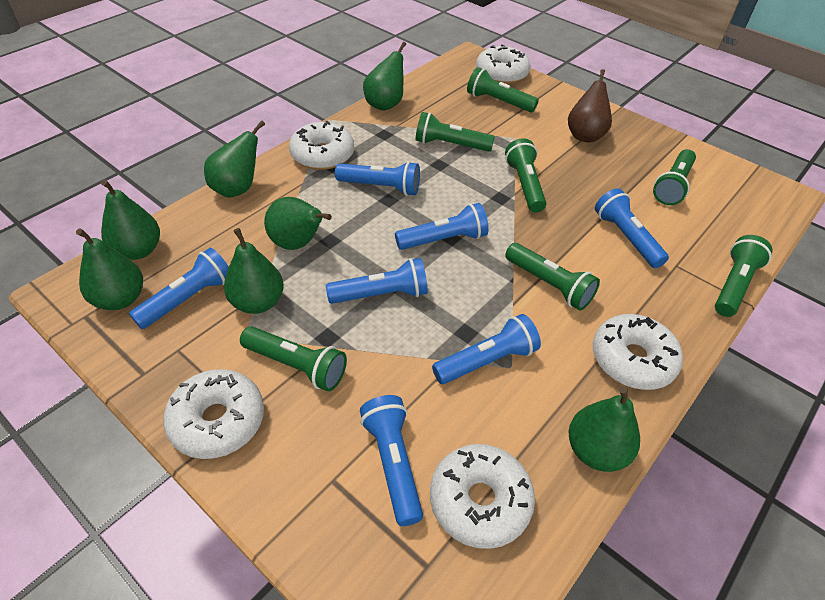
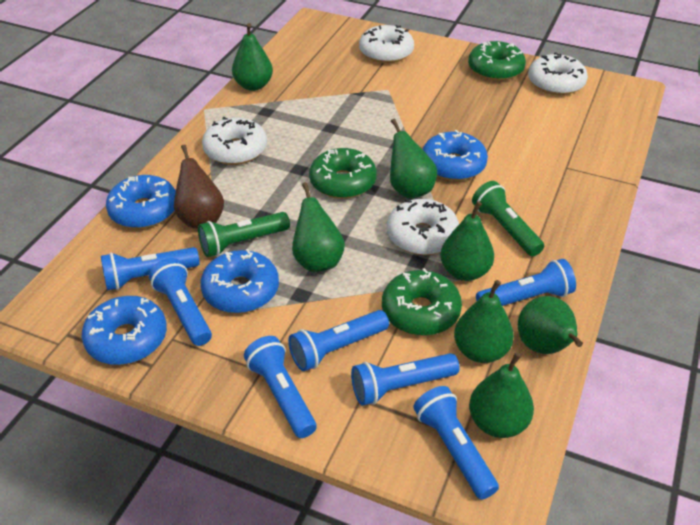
blue donut: 0 -> 4
green donut: 0 -> 3
green flashlight: 7 -> 2
white donut: 5 -> 4

